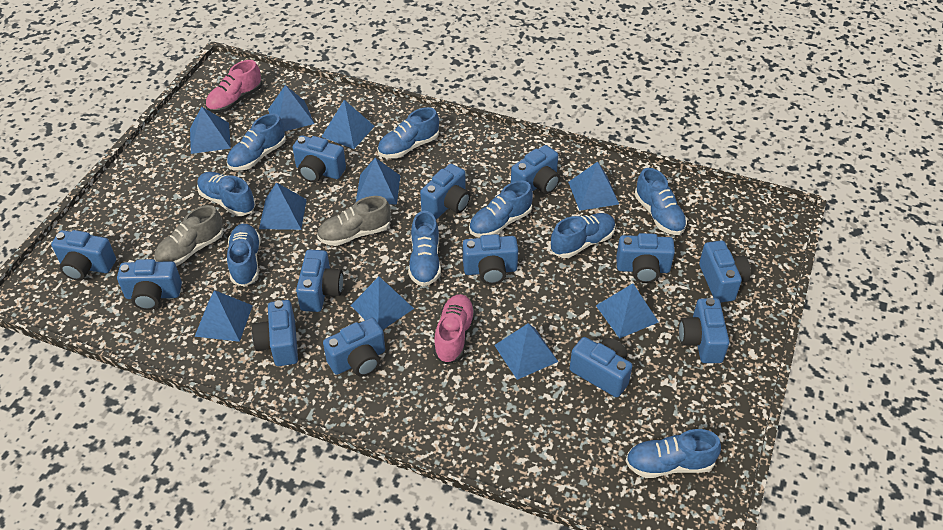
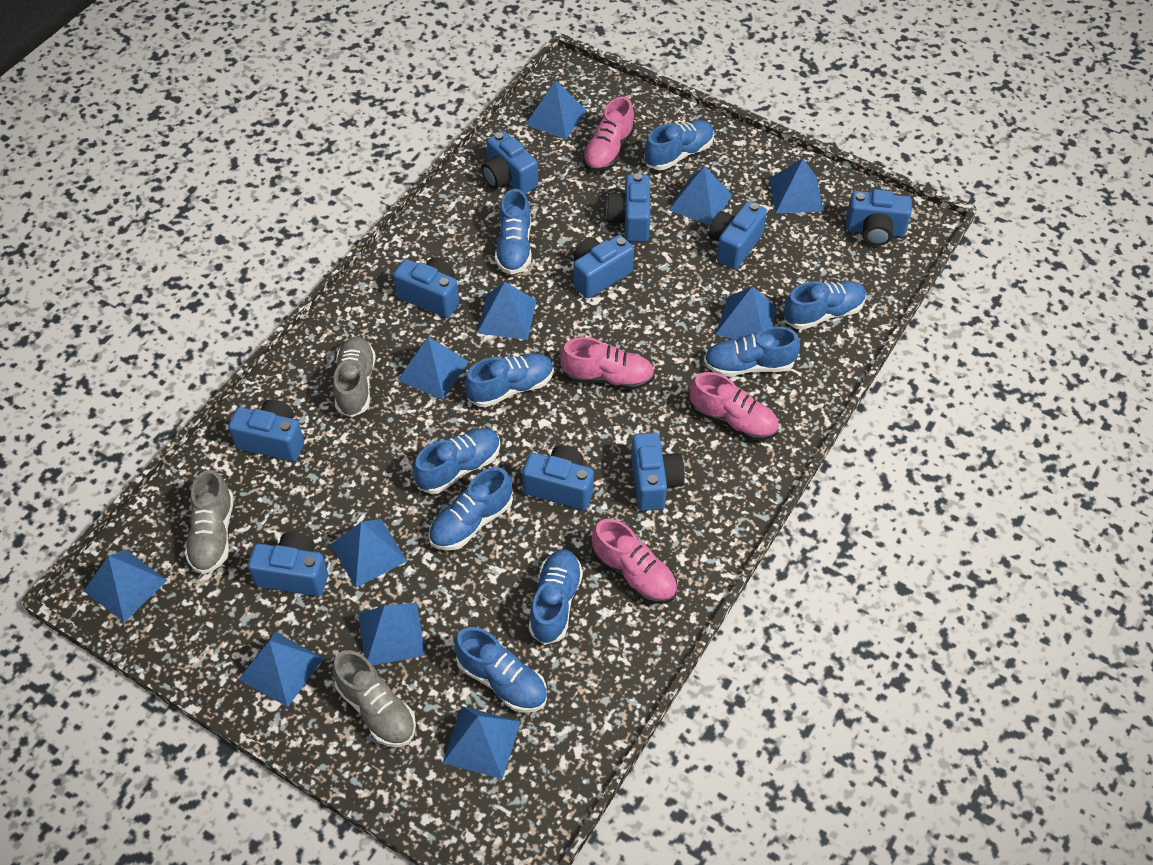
blue camera: 13 -> 10
blue pyramid: 10 -> 11
grey shoe: 2 -> 3
pink shoe: 2 -> 4

